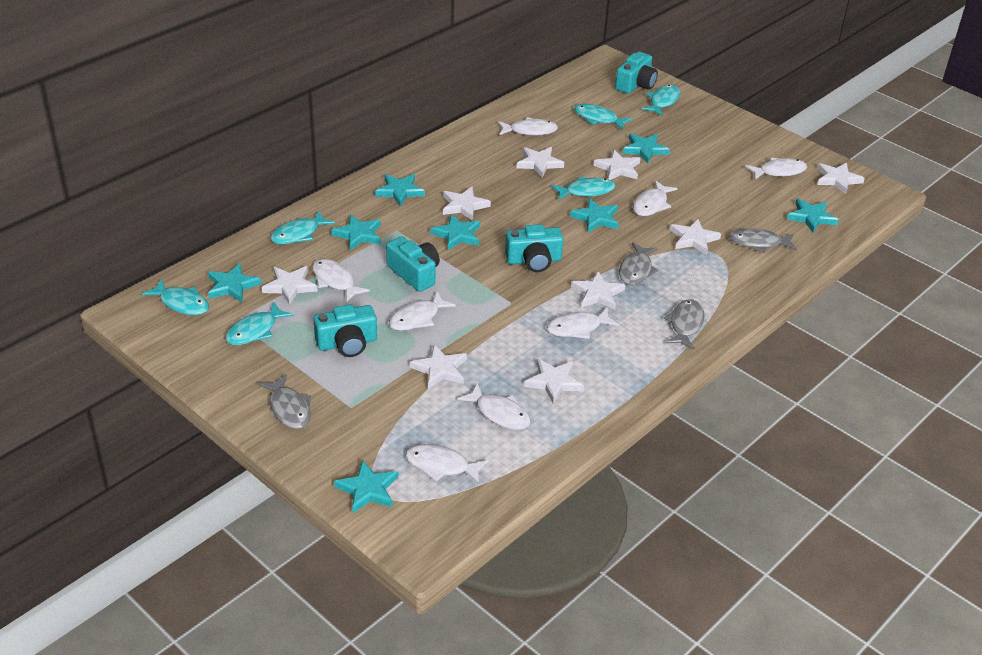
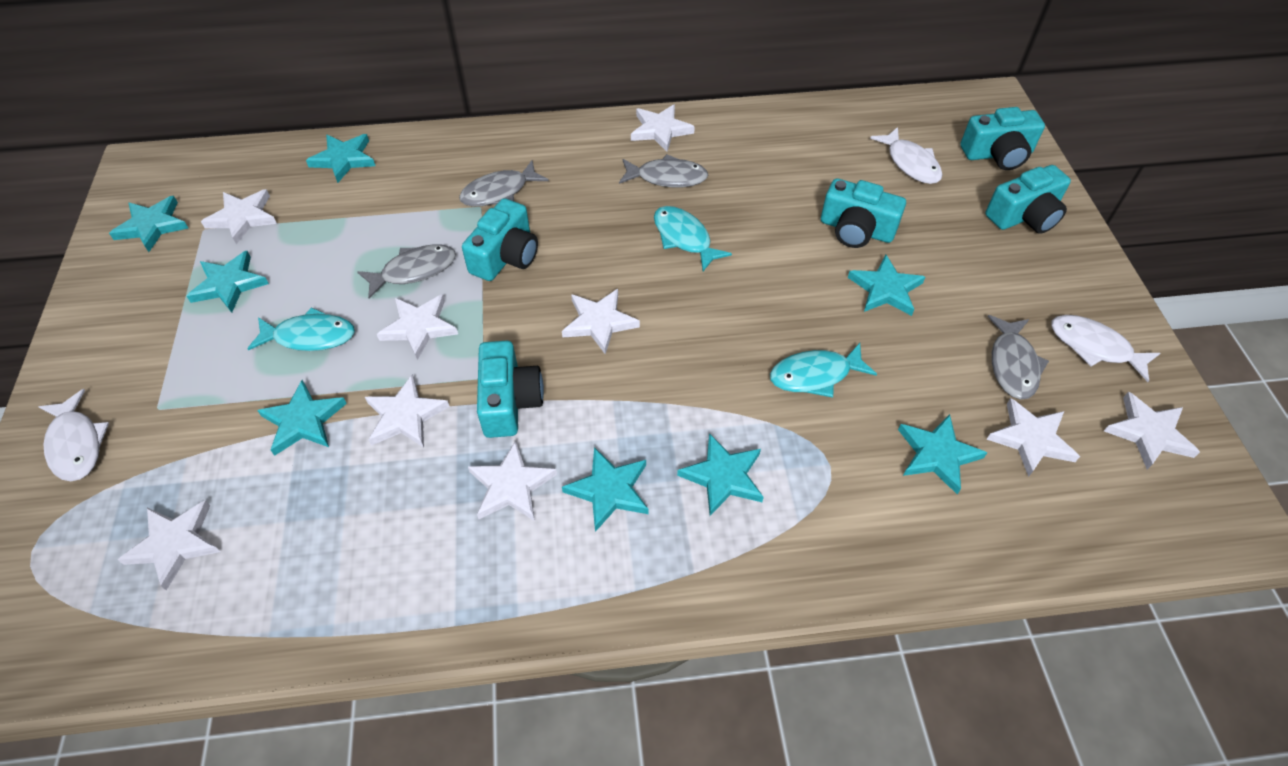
turquoise camera: 4 -> 5
turquoise fish: 6 -> 3
white fish: 8 -> 3

